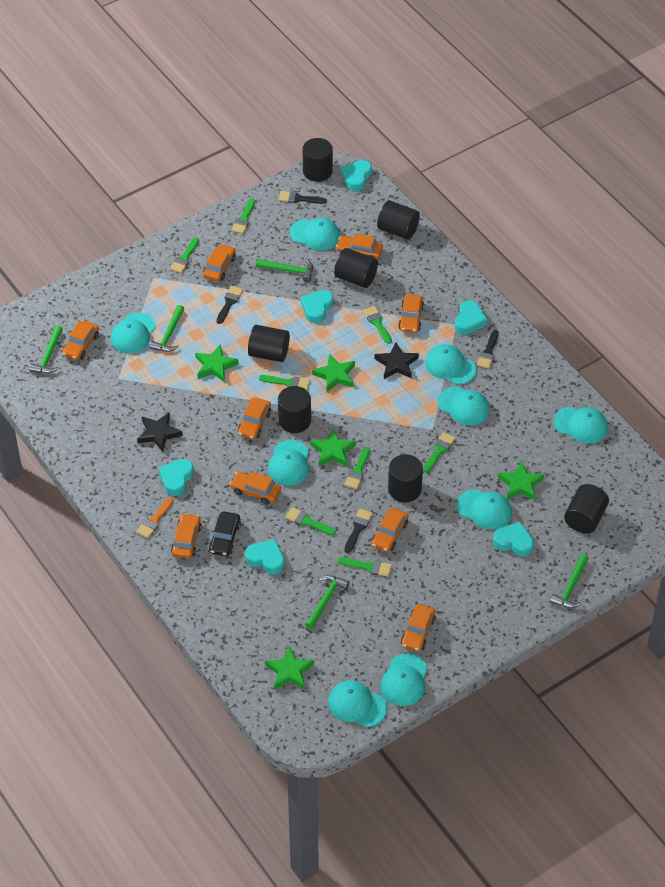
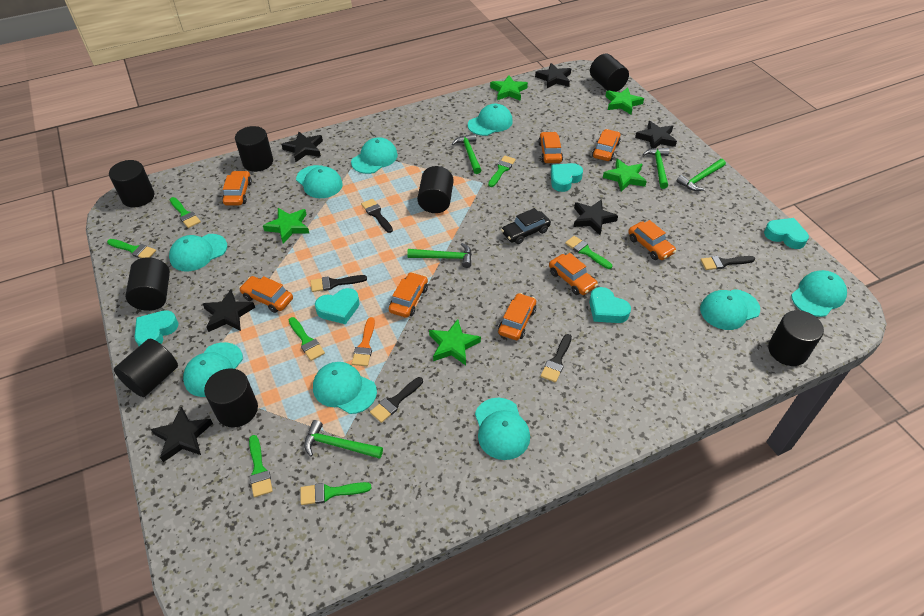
black brush: 4 -> 5
black cylinder: 7 -> 8
black star: 2 -> 6
green brush: 8 -> 7
orange car: 9 -> 8
turquoise heart: 6 -> 5

